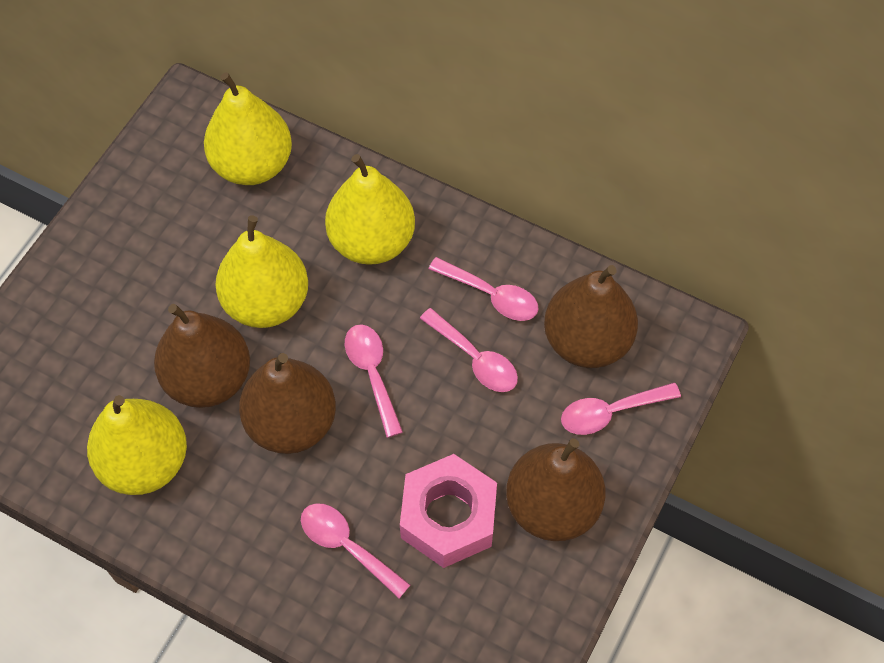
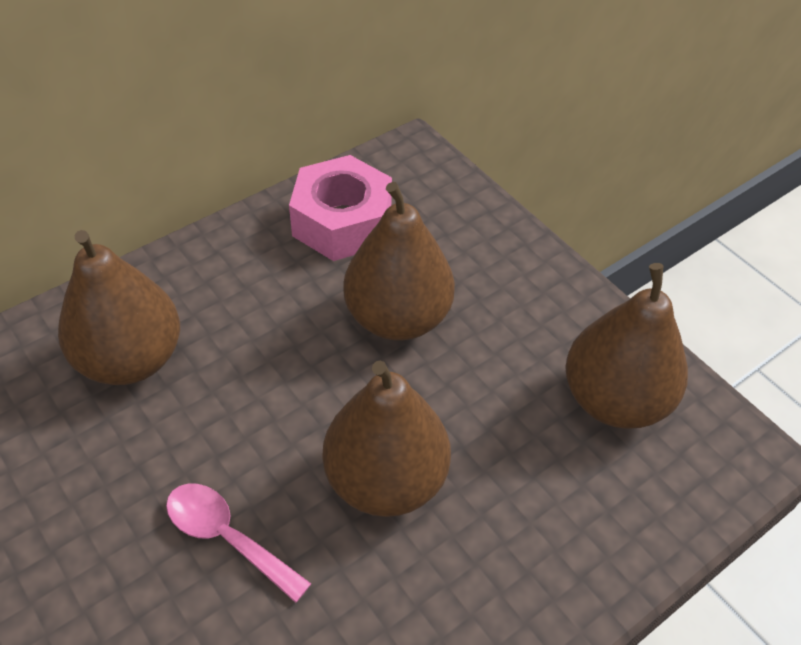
pink spoon: 5 -> 1
yellow pear: 4 -> 0

